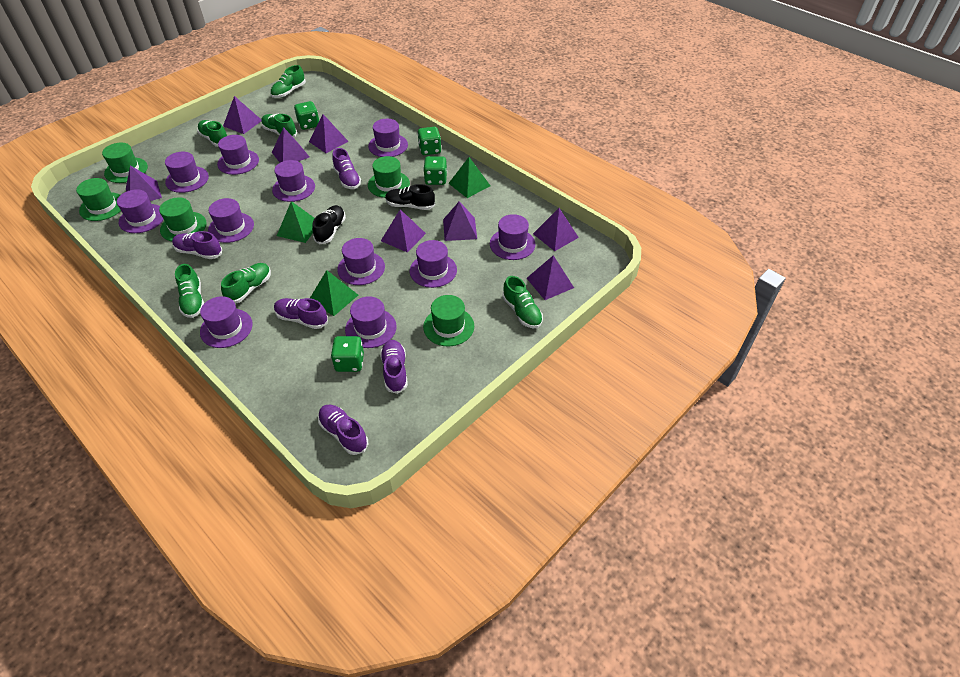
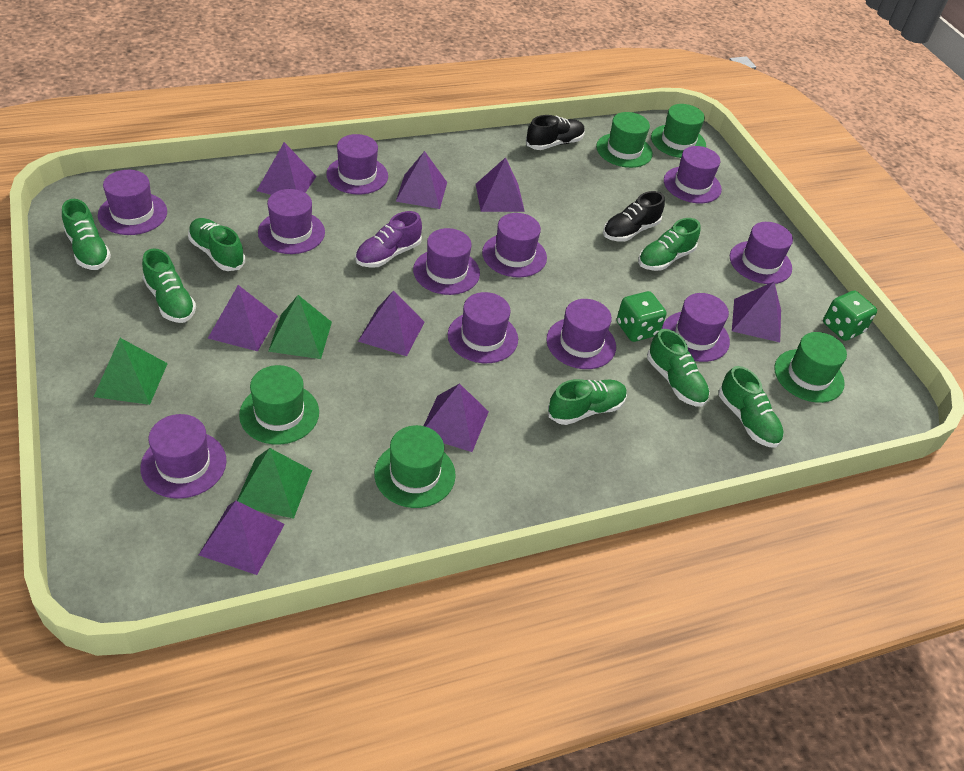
green dice: 4 -> 2
green shoe: 6 -> 7
purple shoe: 5 -> 1

